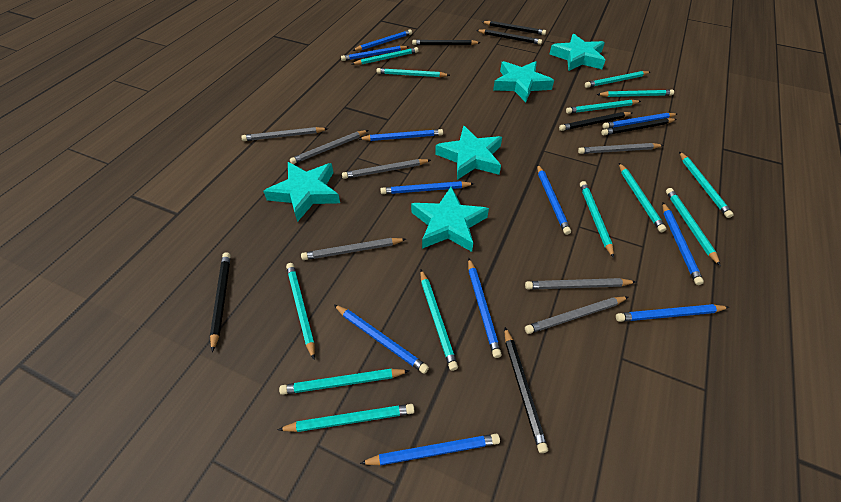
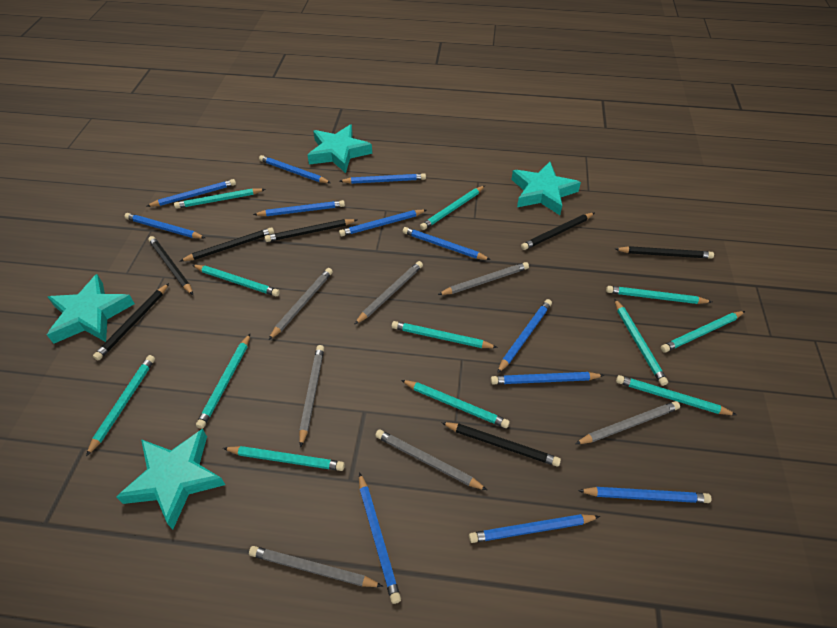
blue pencil: 11 -> 12
turquoise pencil: 13 -> 12
turquoise star: 5 -> 4

